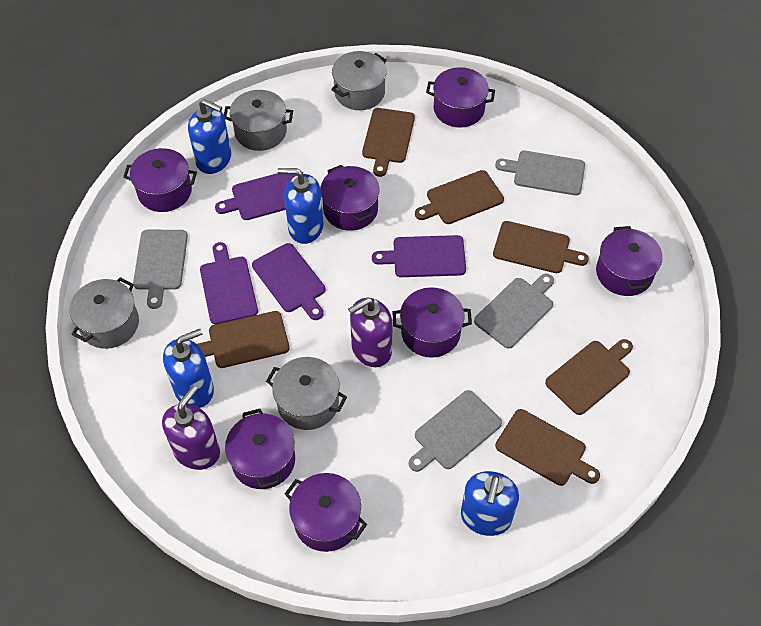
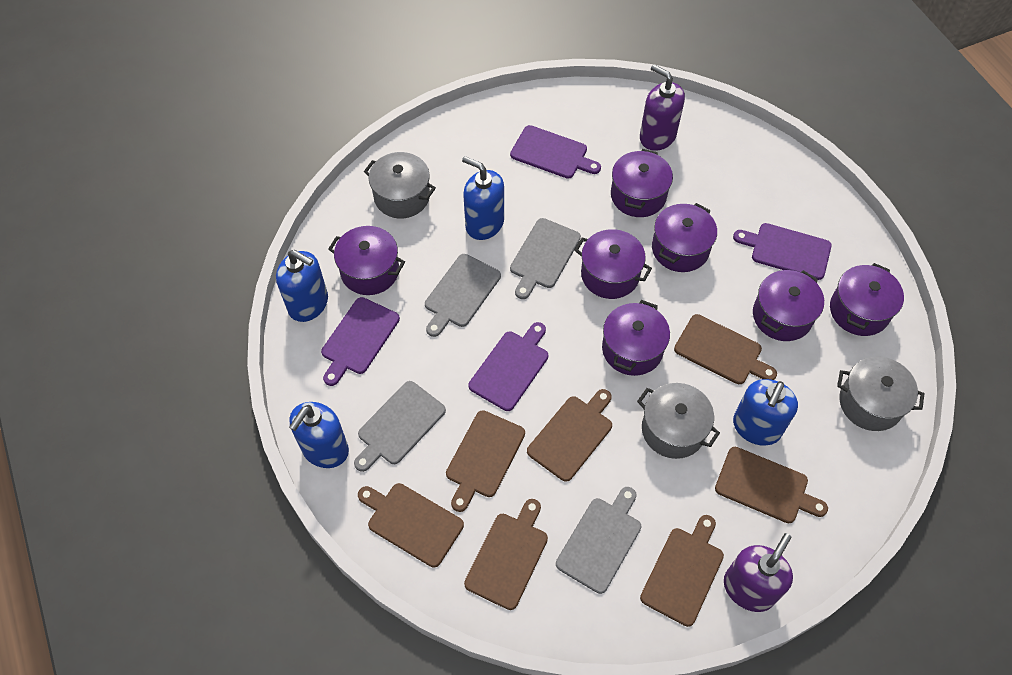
brown cutting board: 6 -> 7
grey pot: 4 -> 3

